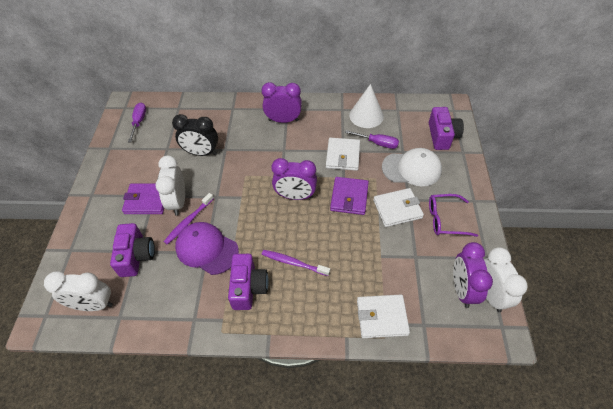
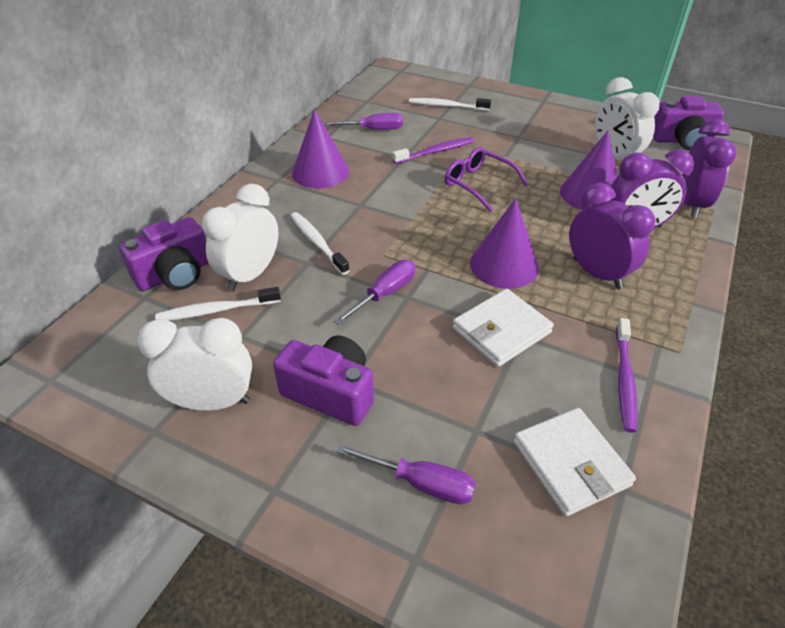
black clock: 1 -> 0
purple cap: 1 -> 0
purple cone: 0 -> 3
purple screwdriver: 2 -> 3
purple wallet: 2 -> 0
white cap: 1 -> 0
white cone: 1 -> 0
white toothbrush: 0 -> 3
white wallet: 3 -> 2

